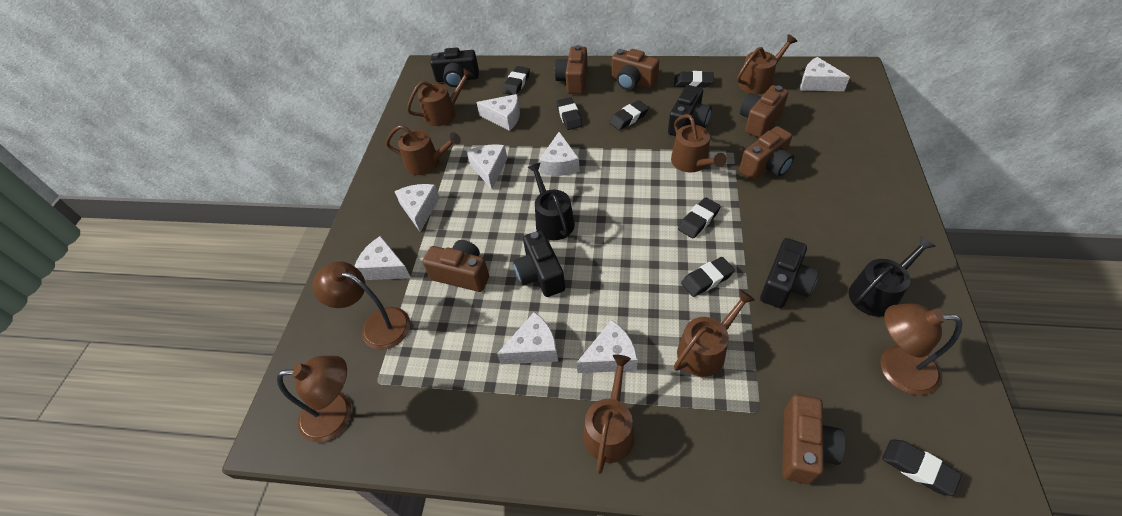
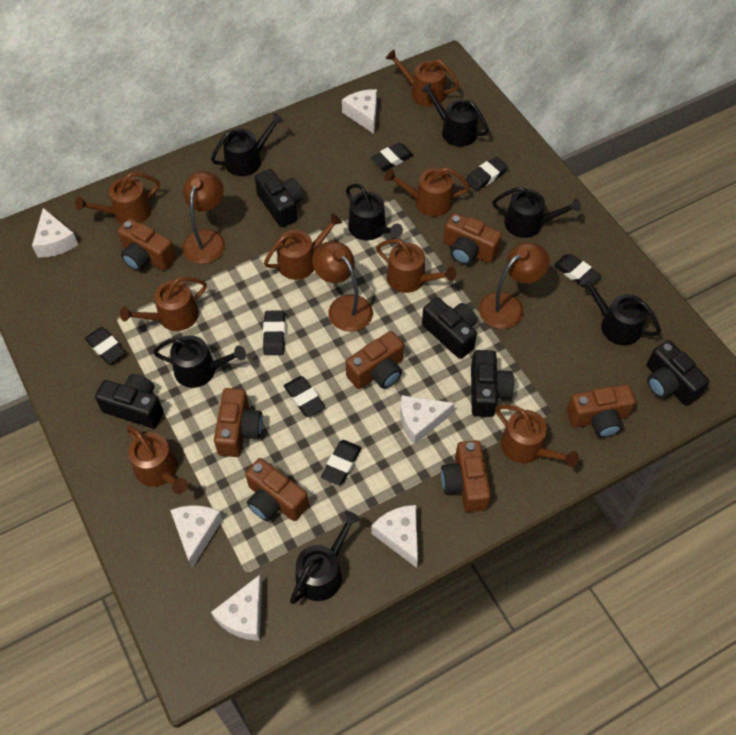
black camera: 4 -> 5
black watering can: 2 -> 7
brown camera: 6 -> 7
brown watering can: 6 -> 8
white cheese: 8 -> 6

